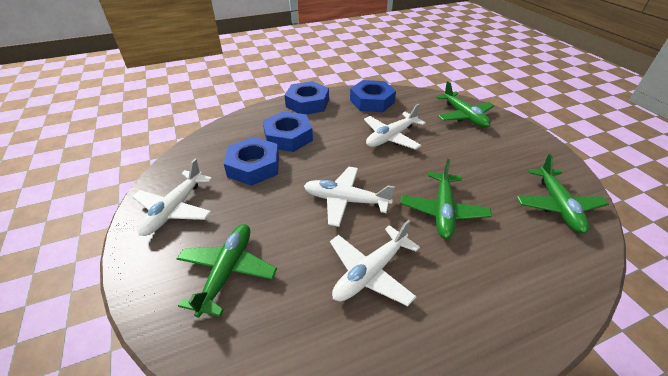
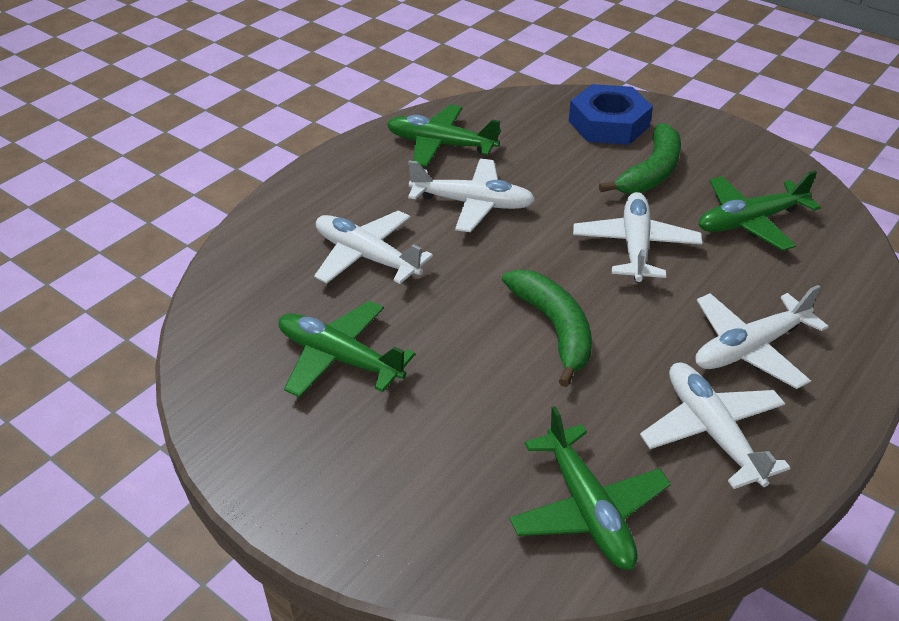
blue nut: 4 -> 1
green banana: 0 -> 2
white plane: 4 -> 5

